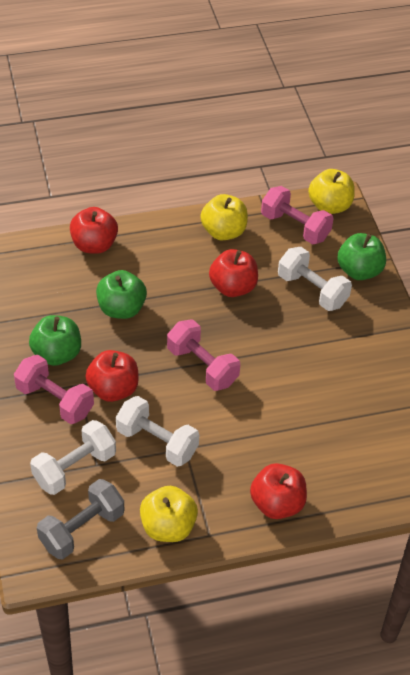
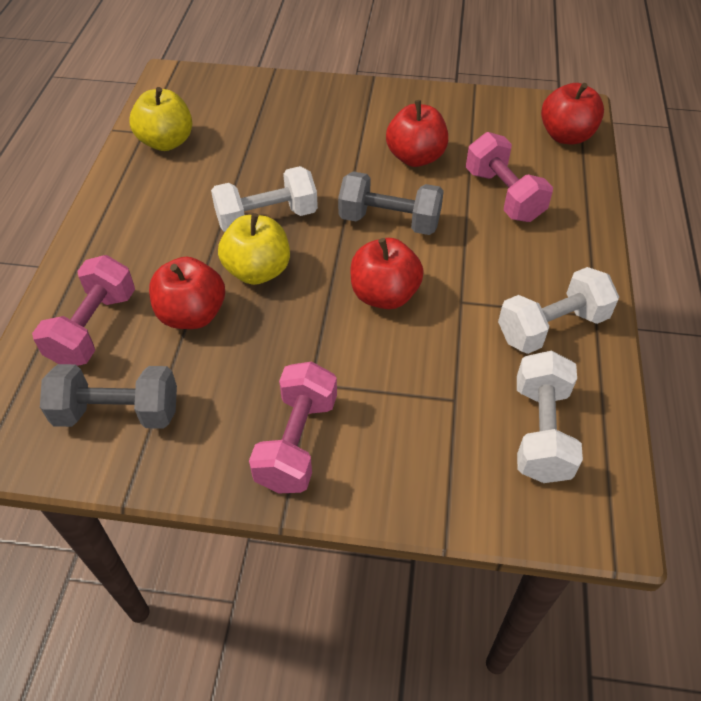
green apple: 3 -> 0
grey dumbbell: 1 -> 2
yellow apple: 3 -> 2

